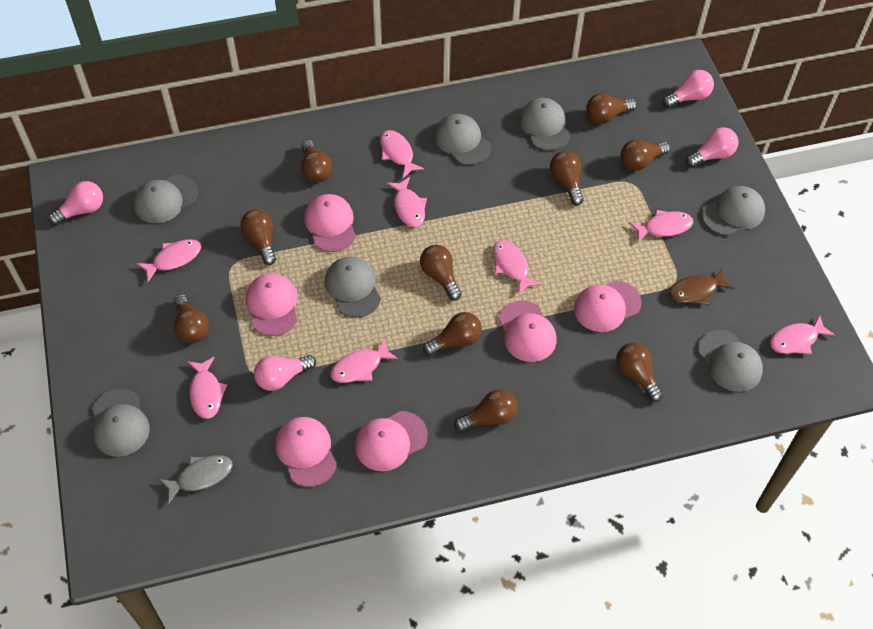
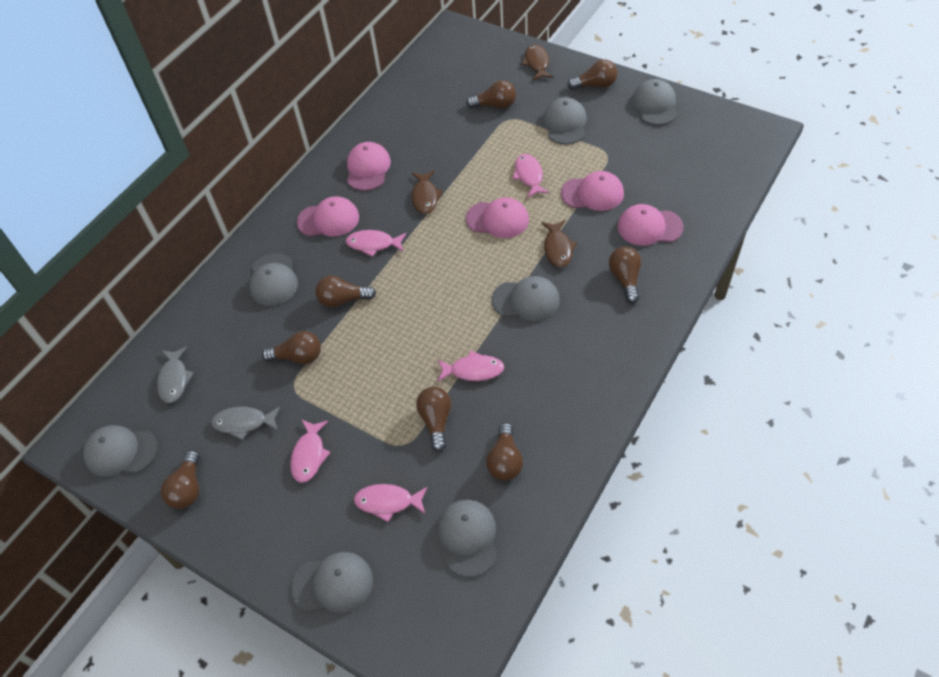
brown fish: 1 -> 3
brown light bulb: 10 -> 8
grey fish: 1 -> 2
pink cap: 6 -> 5
pink fish: 8 -> 5
pink light bulb: 4 -> 0

